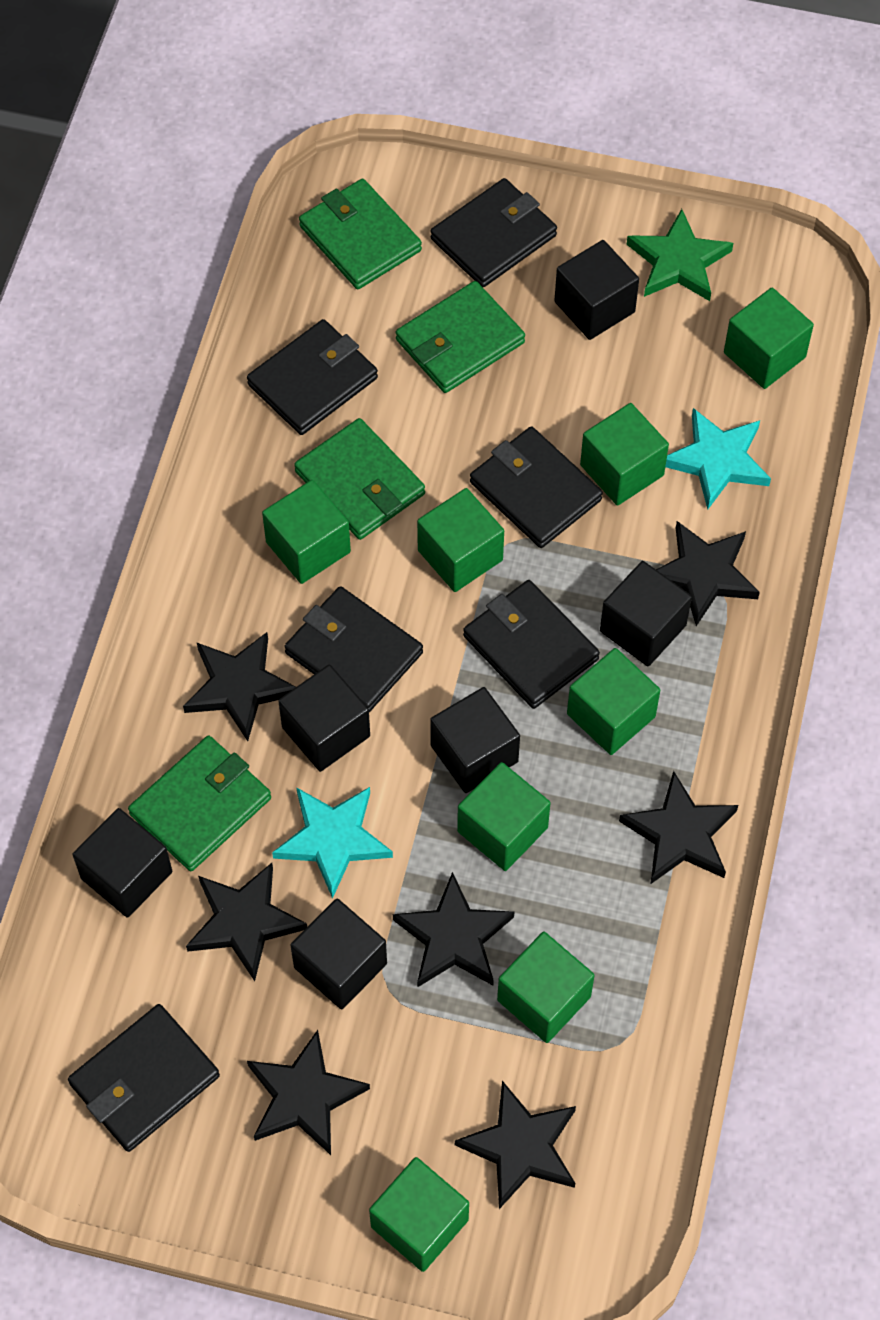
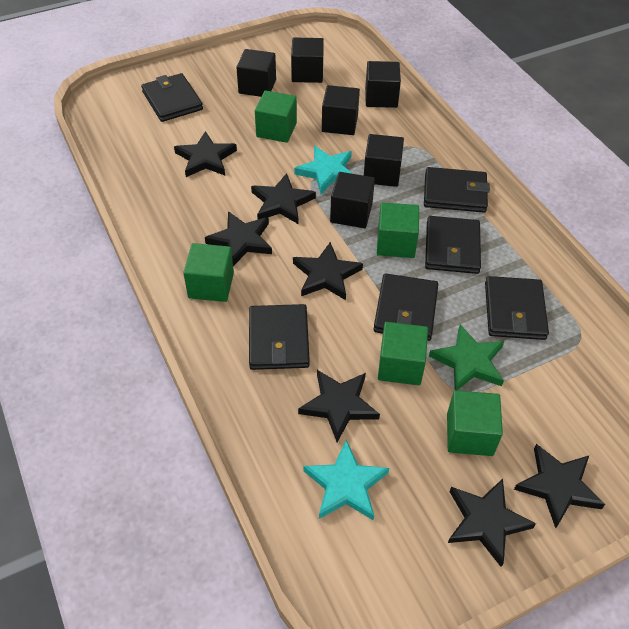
green cube: 8 -> 5
green wallet: 4 -> 0

